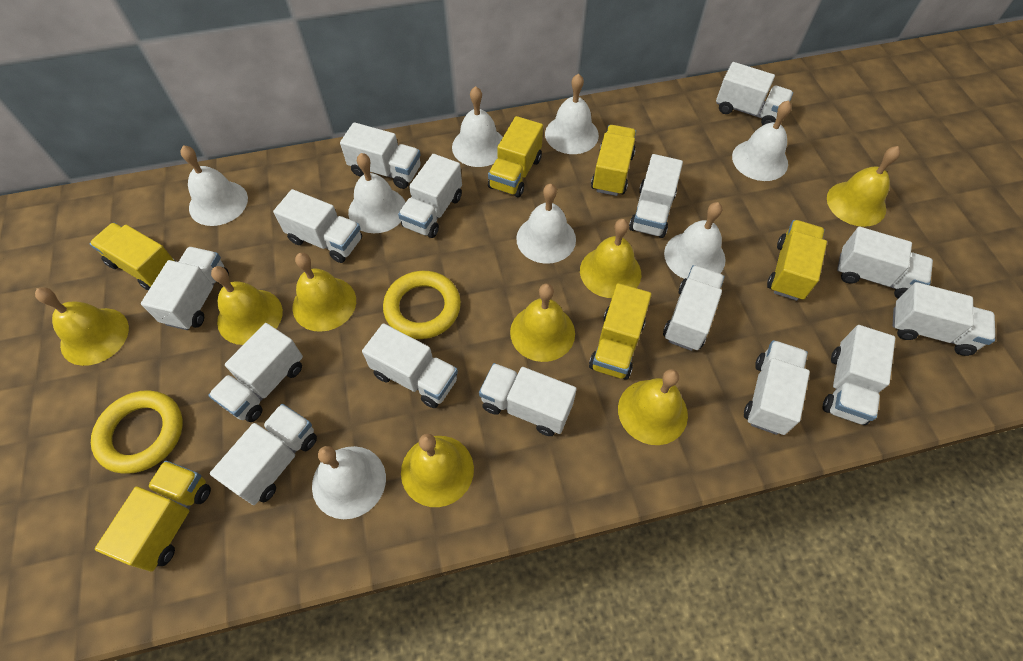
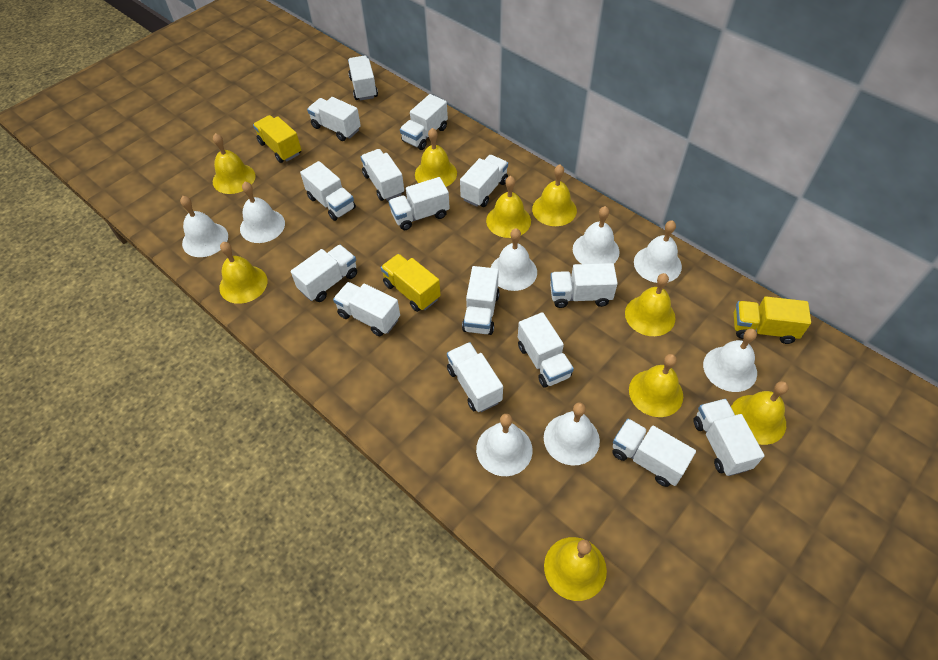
yellow bell: 8 -> 9
yellow ring: 2 -> 0
yellow truck: 6 -> 3

